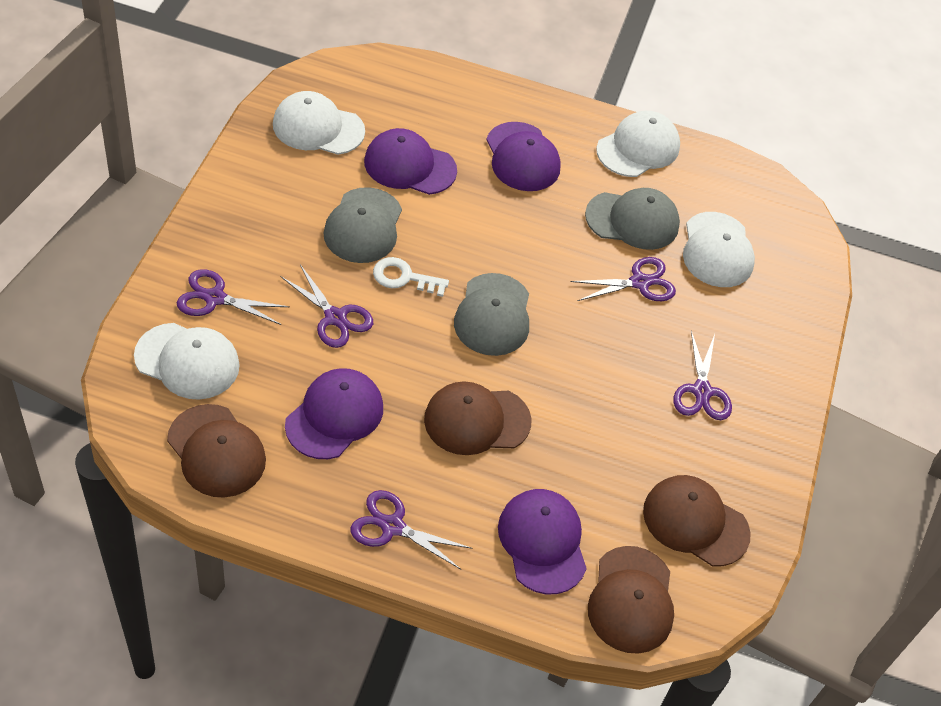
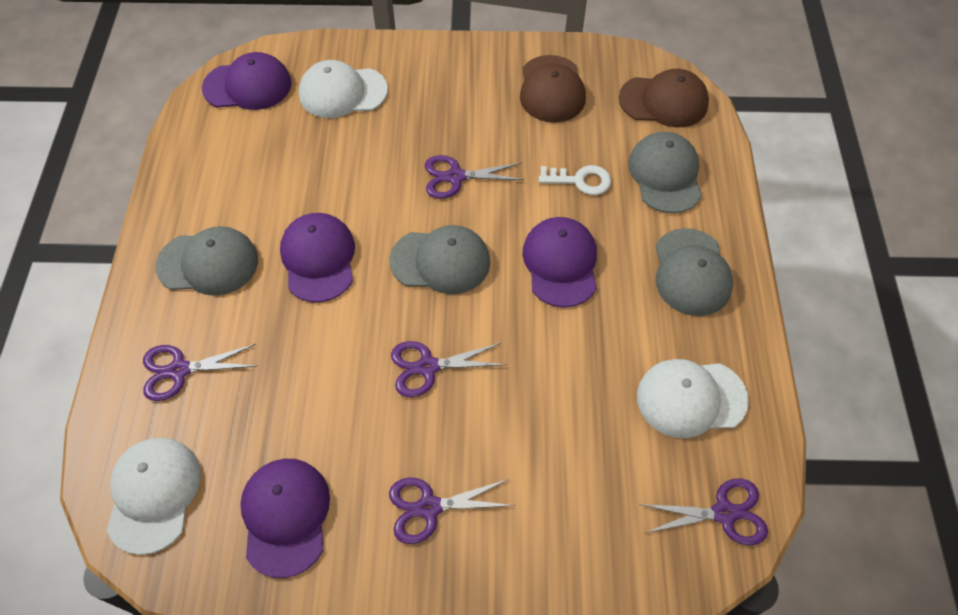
brown cap: 4 -> 2
grey cap: 3 -> 4
white cap: 4 -> 3

